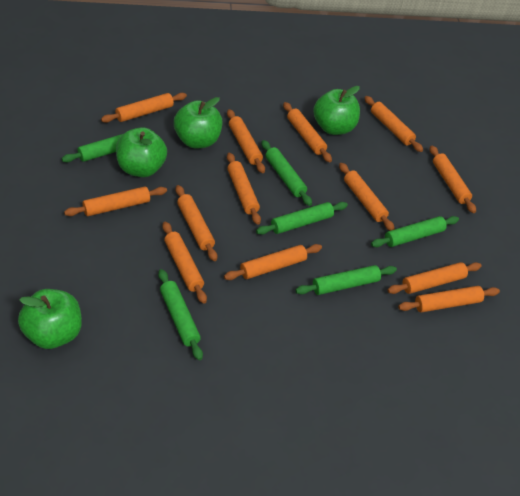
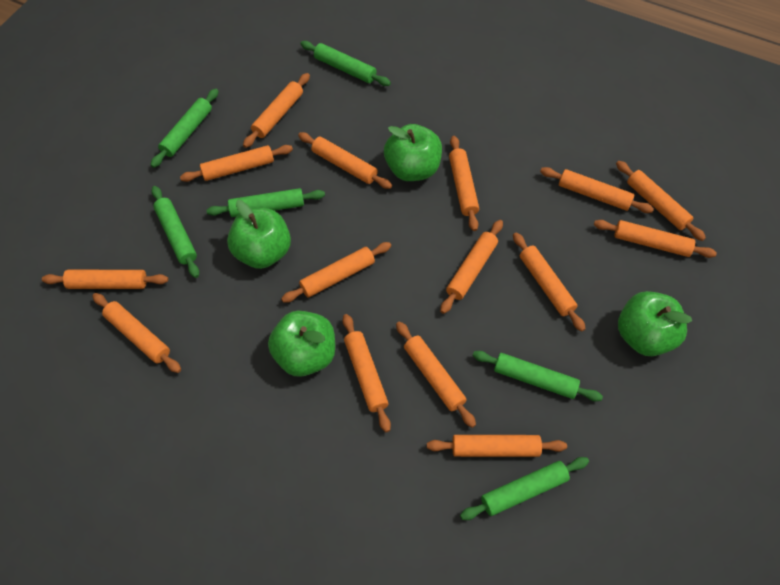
orange rolling pin: 13 -> 15

